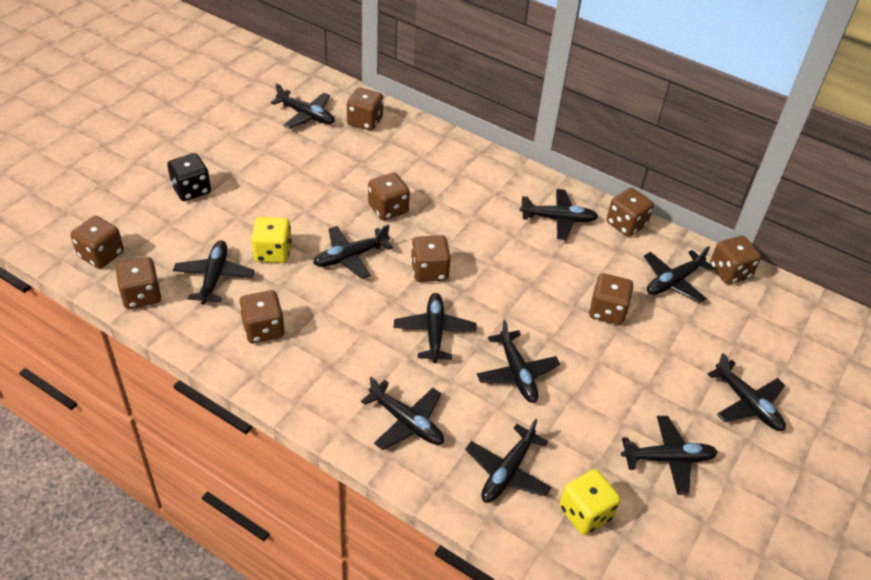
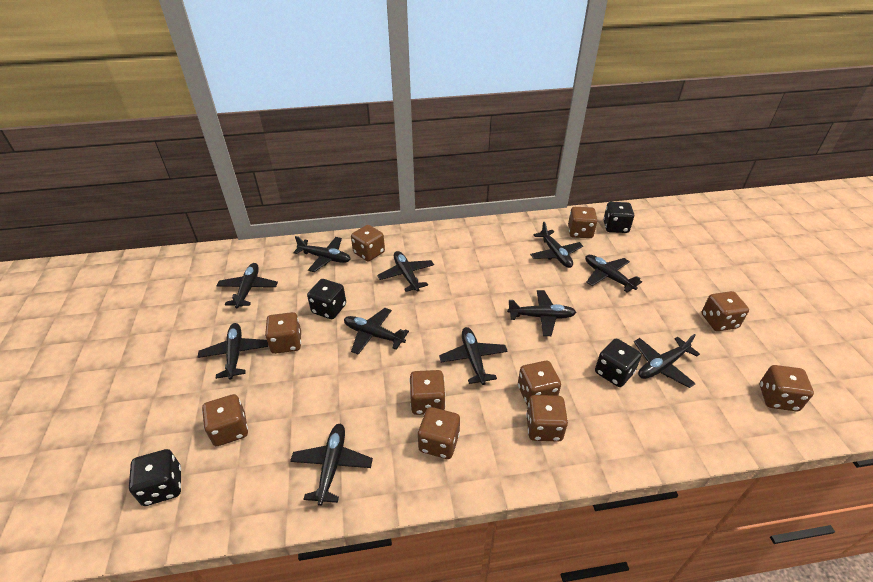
black dice: 1 -> 4
brown dice: 9 -> 10
yellow dice: 2 -> 0

